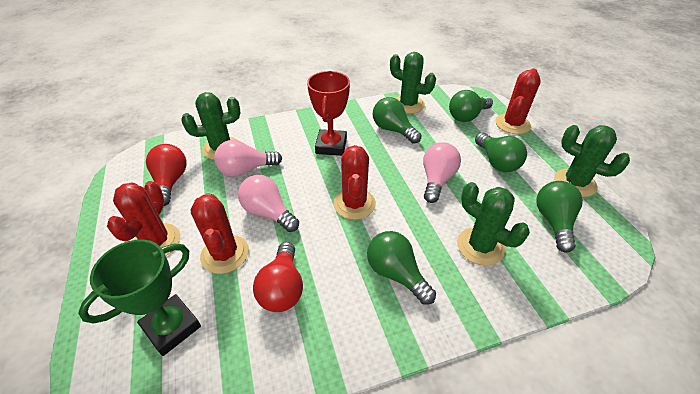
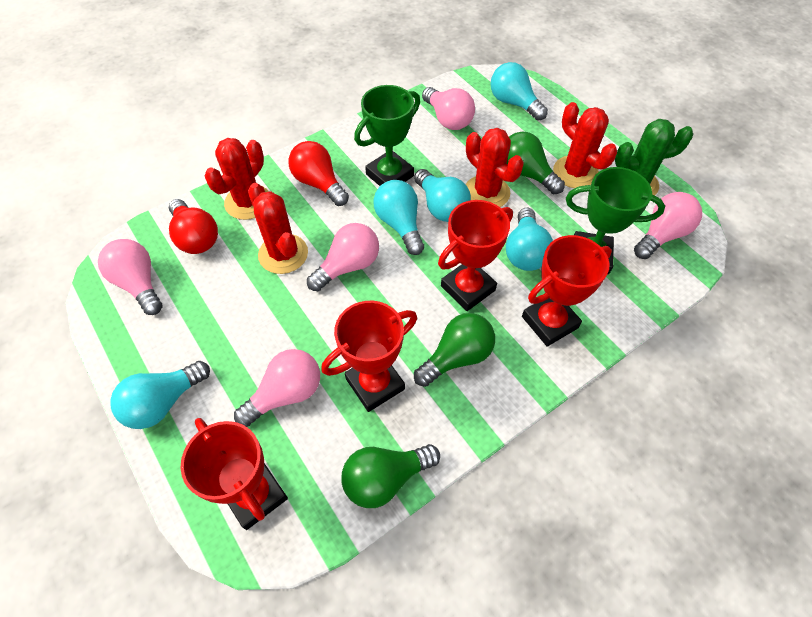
green cactus: 4 -> 1
green light bulb: 5 -> 3
green trophy: 1 -> 2
pink light bulb: 3 -> 5
red trophy: 1 -> 4
turquoise light bulb: 0 -> 5

